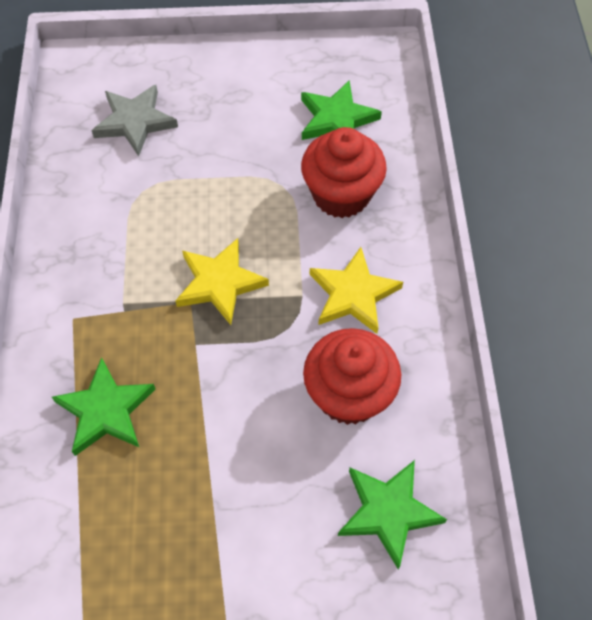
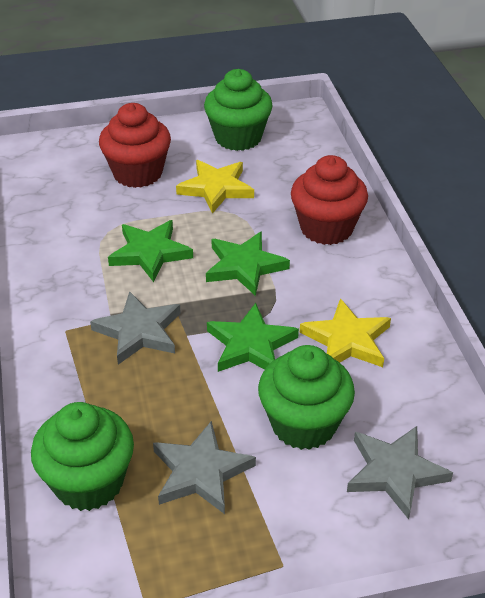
green cupcake: 0 -> 3
grey star: 1 -> 3

